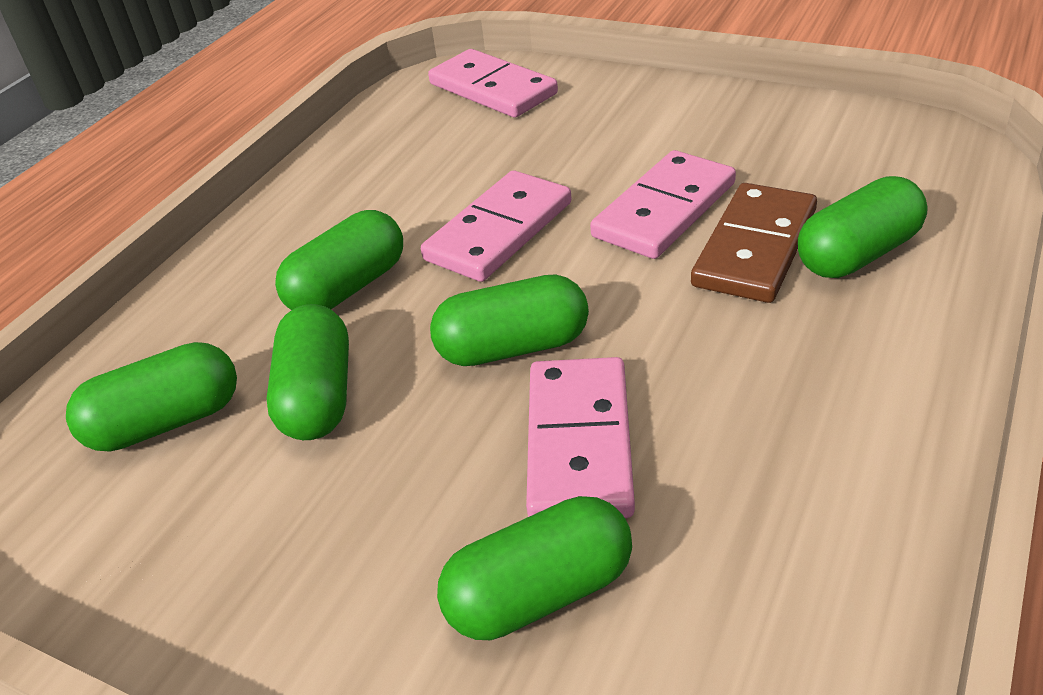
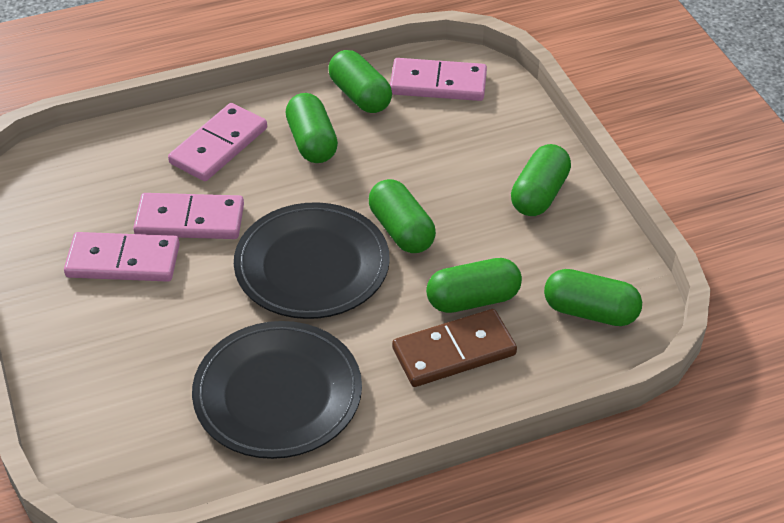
black plate: 0 -> 2

